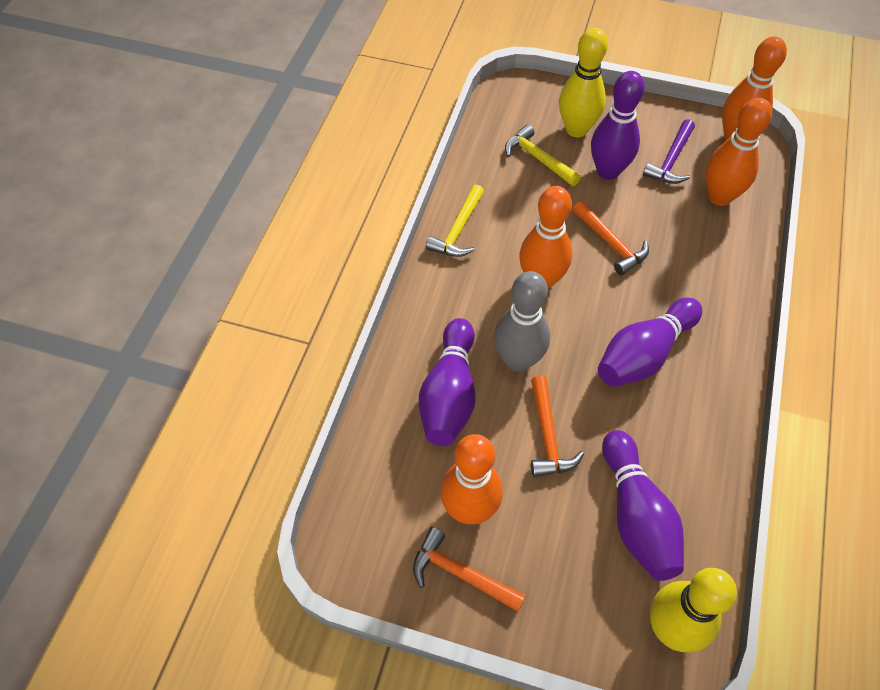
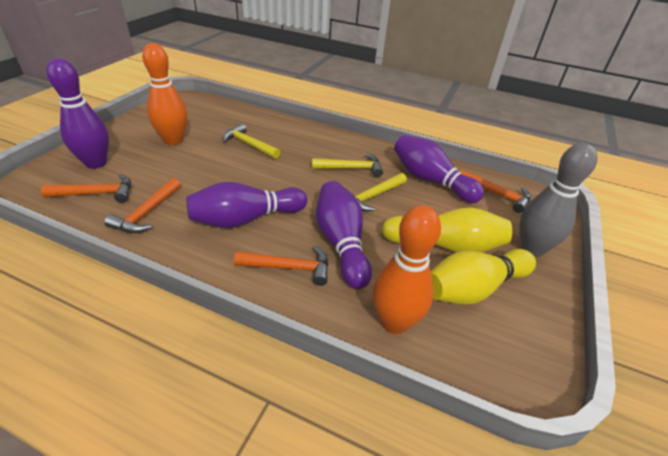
orange bowling pin: 4 -> 2
orange hammer: 3 -> 4
purple hammer: 1 -> 0
yellow hammer: 2 -> 3

